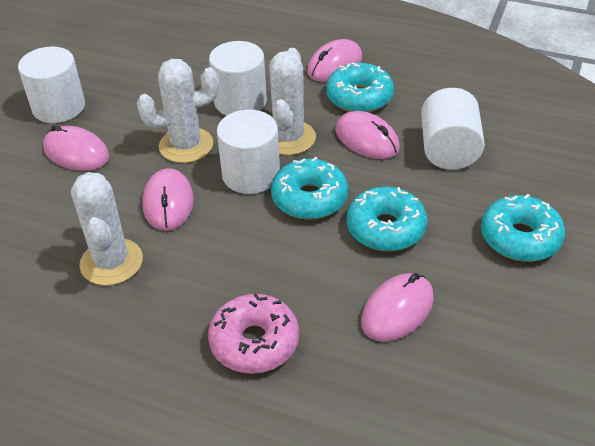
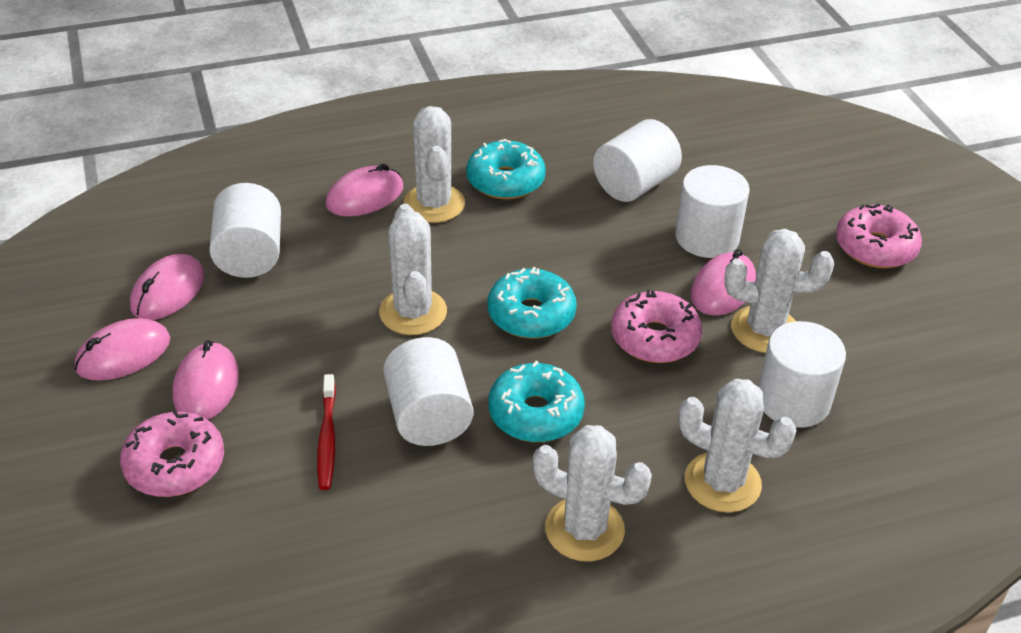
pink donut: 1 -> 3
red toothbrush: 0 -> 1
turquoise donut: 4 -> 3
white cactus: 3 -> 5
white cylinder: 4 -> 5

